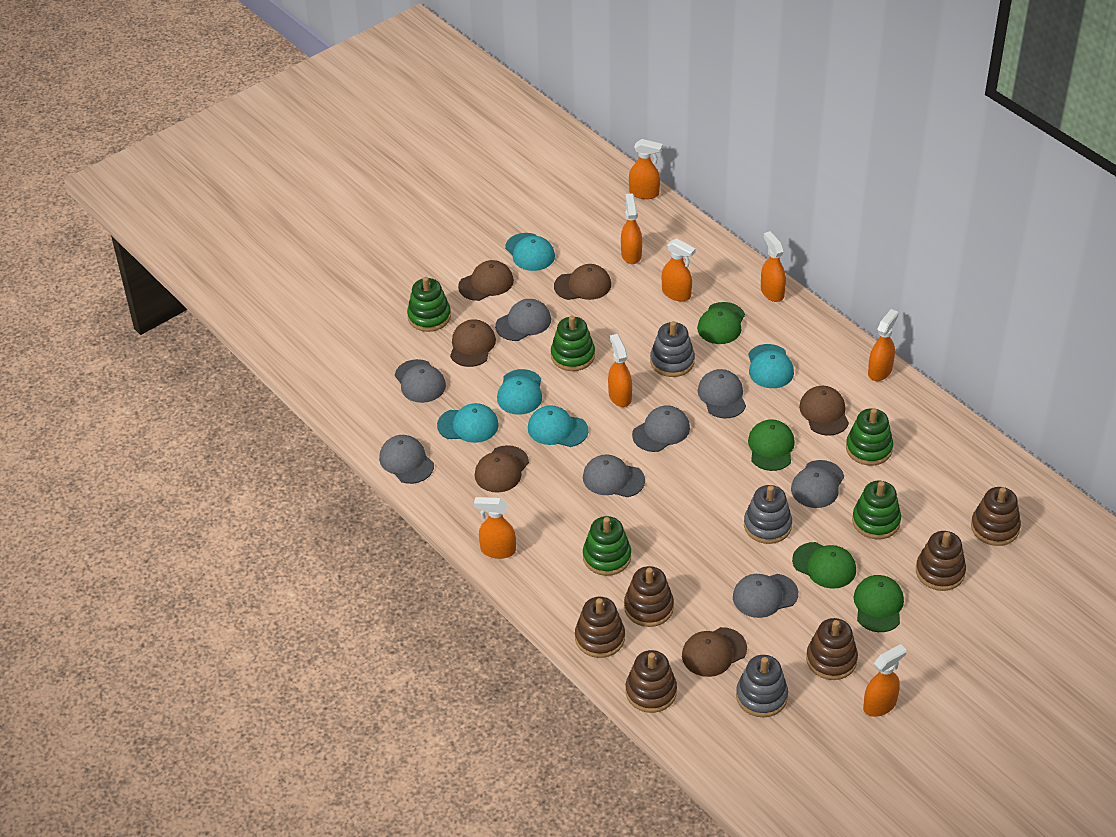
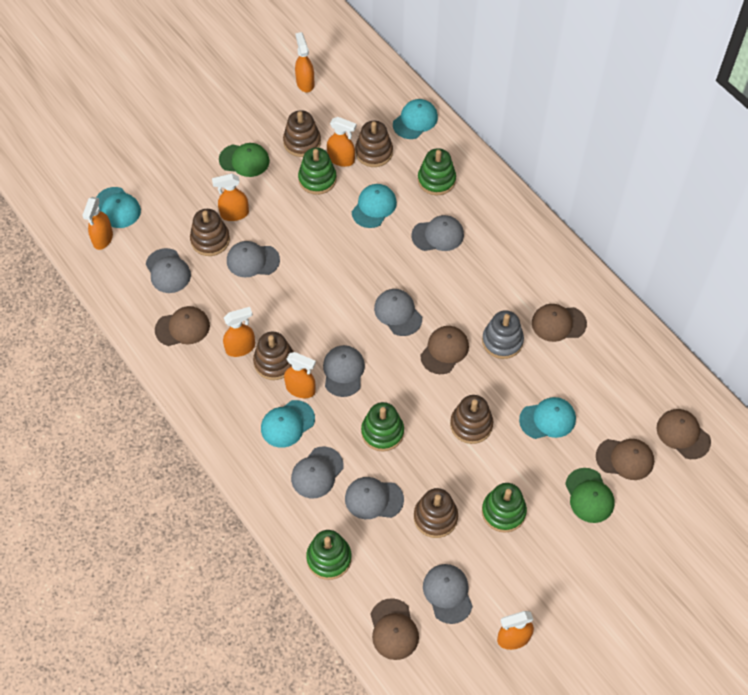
green cap: 4 -> 2
grey stacking toy: 3 -> 1
orange spray bottle: 8 -> 7

